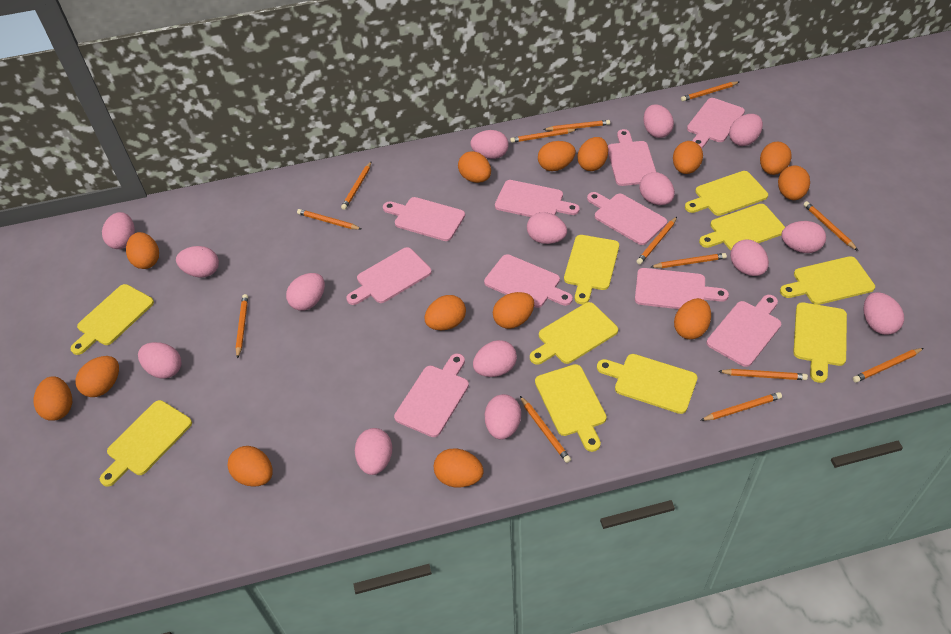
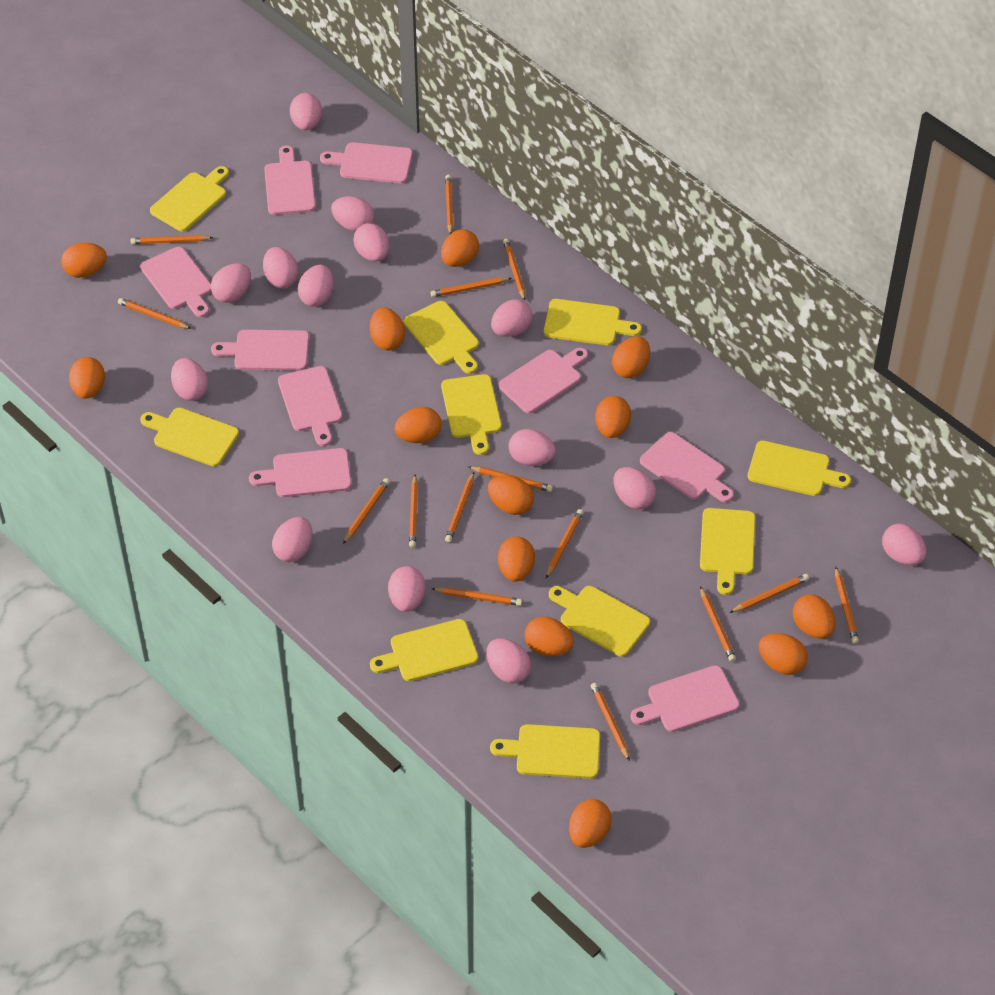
orange egg: 14 -> 13
orange pencil: 13 -> 15
pink cutting board: 10 -> 9
pink egg: 15 -> 14

